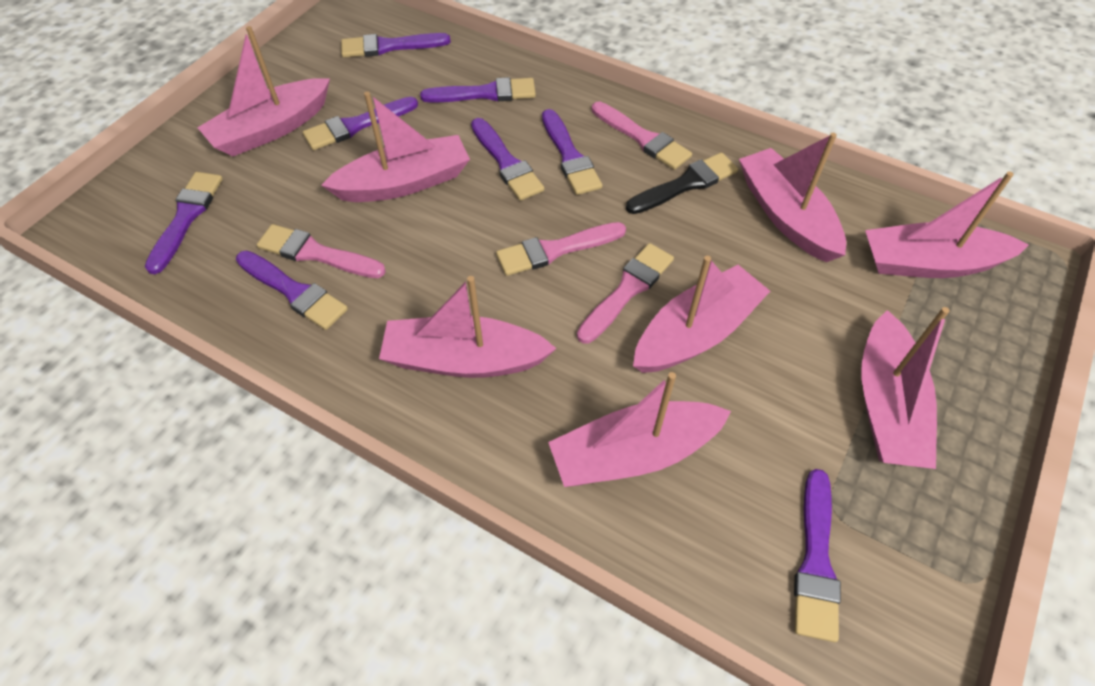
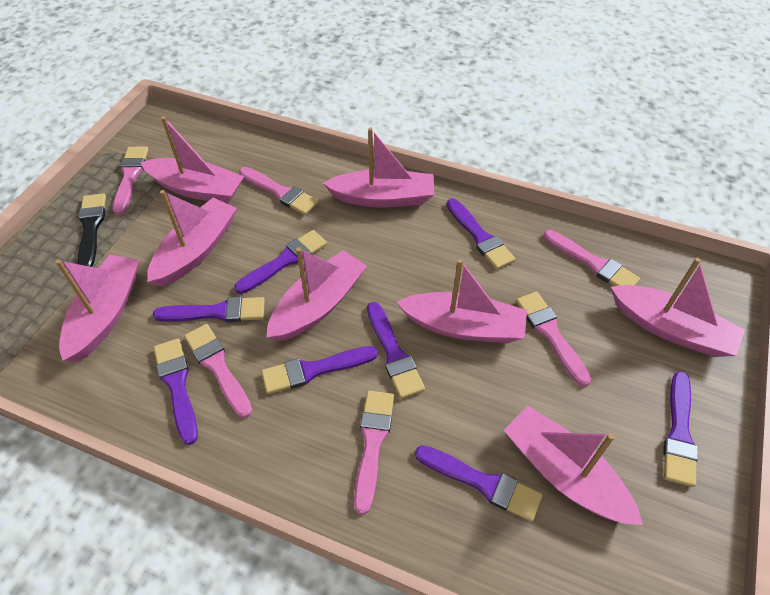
pink brush: 4 -> 6

